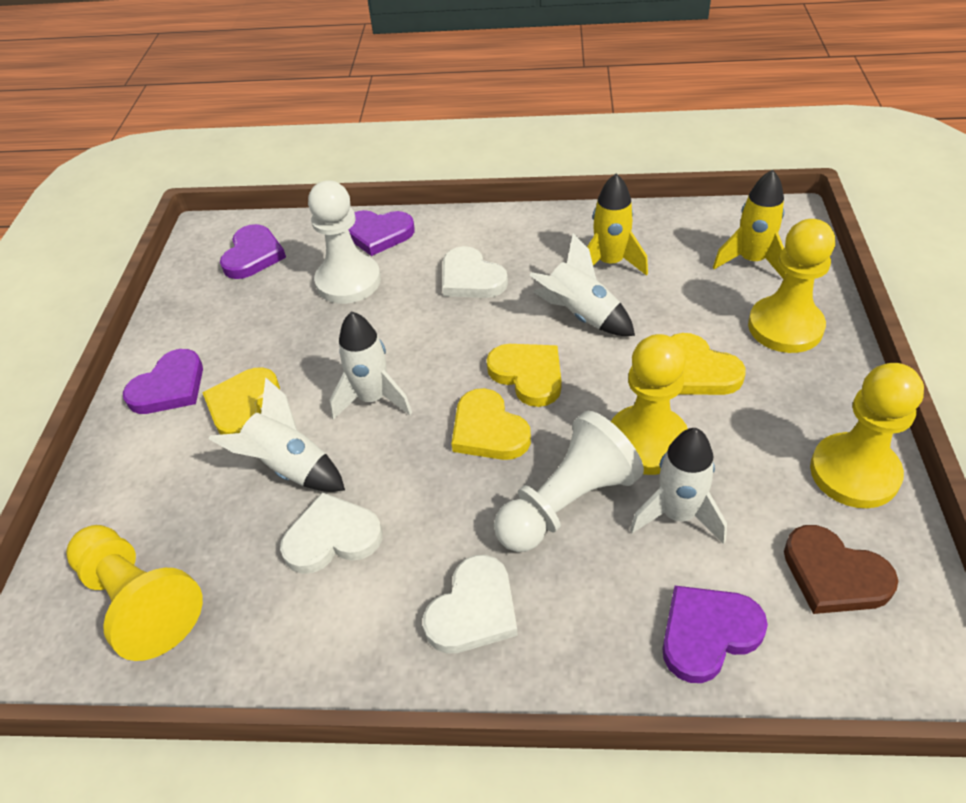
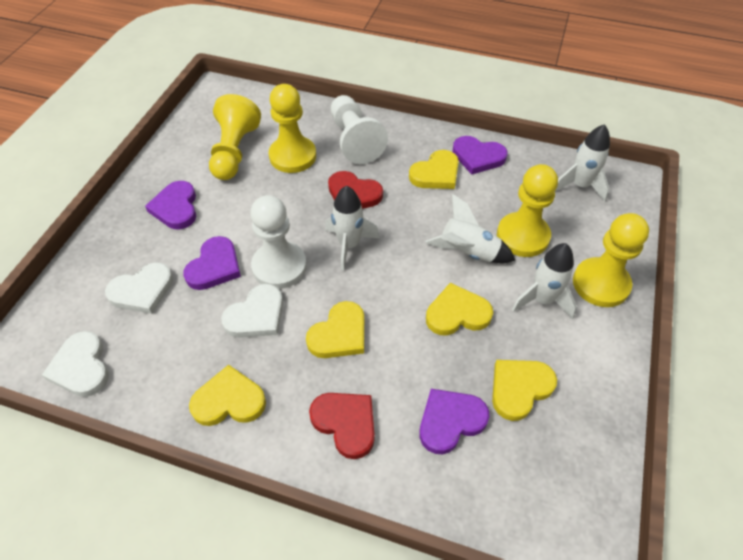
brown heart: 1 -> 0
red heart: 0 -> 2
yellow heart: 4 -> 5
yellow rocket: 2 -> 0

